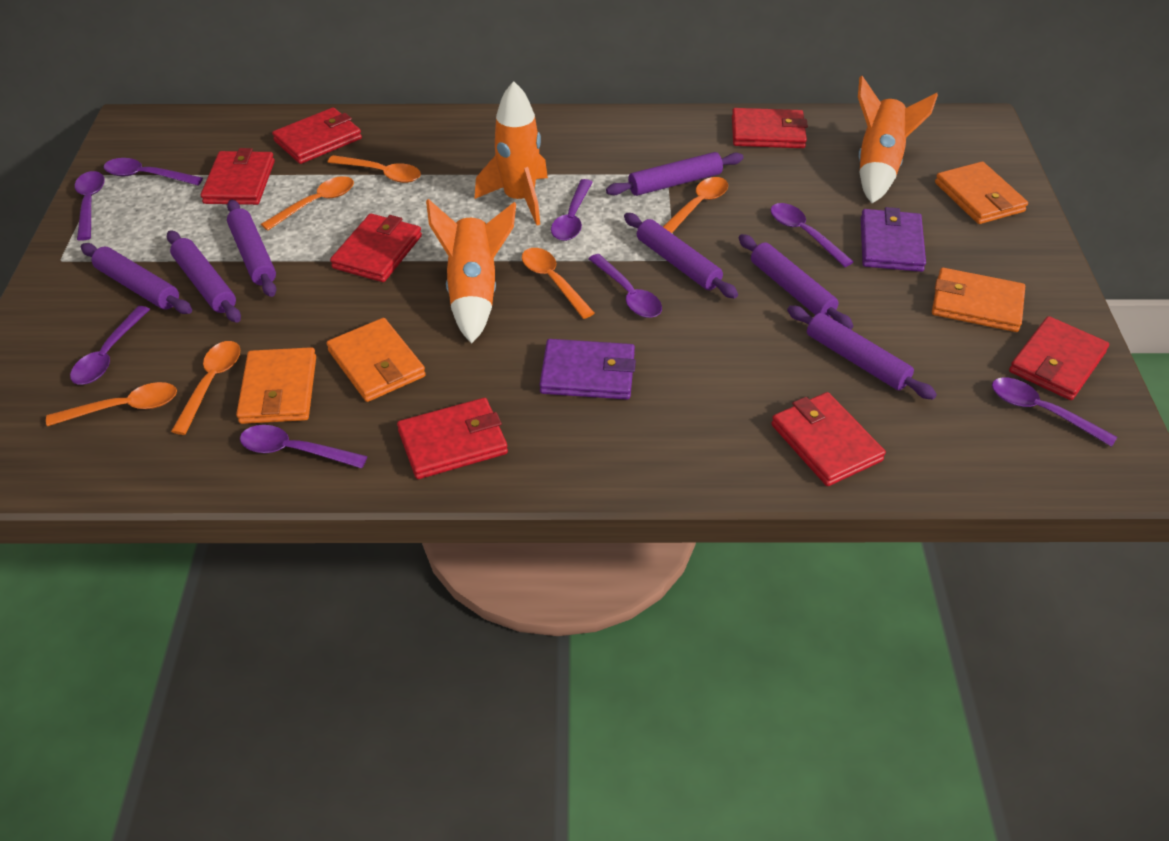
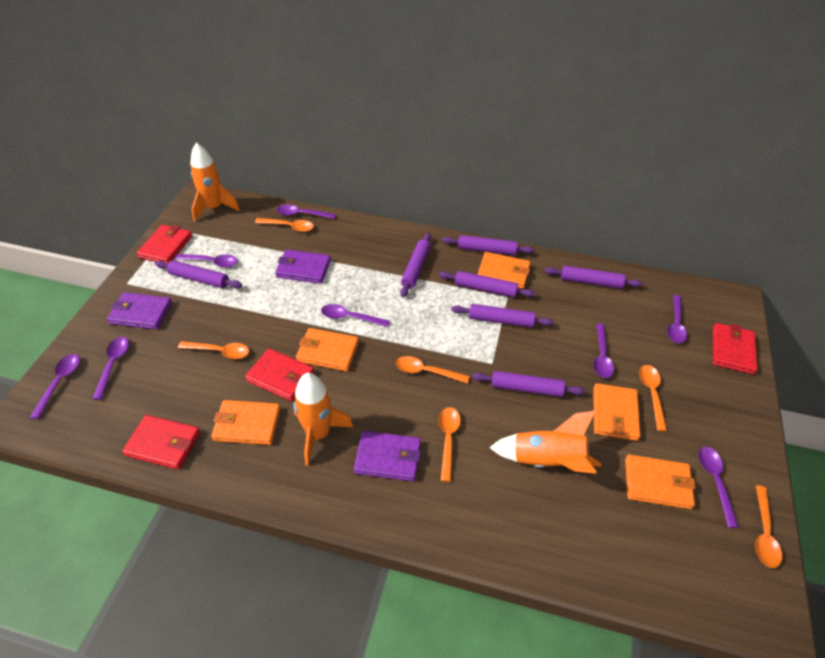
orange wallet: 4 -> 5
purple wallet: 2 -> 3
red wallet: 7 -> 4

